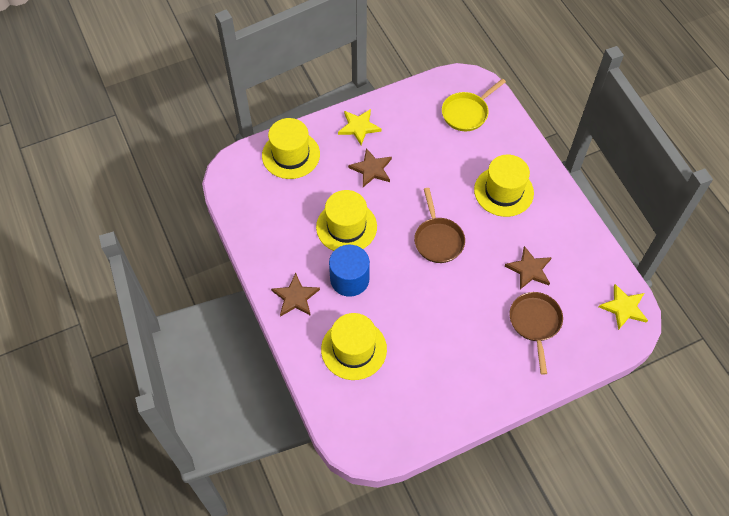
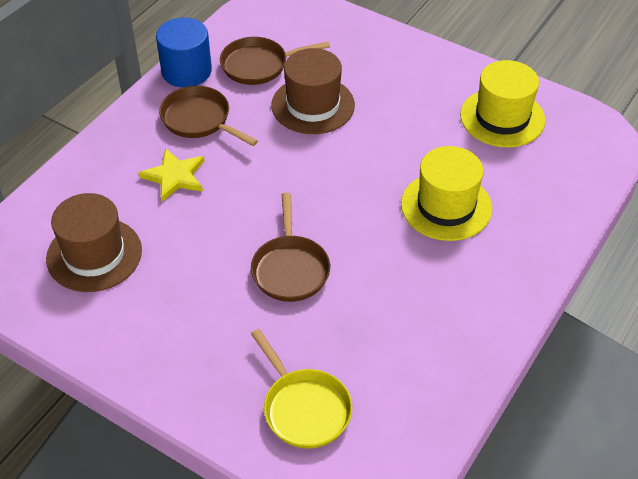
brown hat: 0 -> 2
brown pan: 2 -> 3
brown star: 3 -> 0
yellow hat: 4 -> 2
yellow star: 2 -> 1

